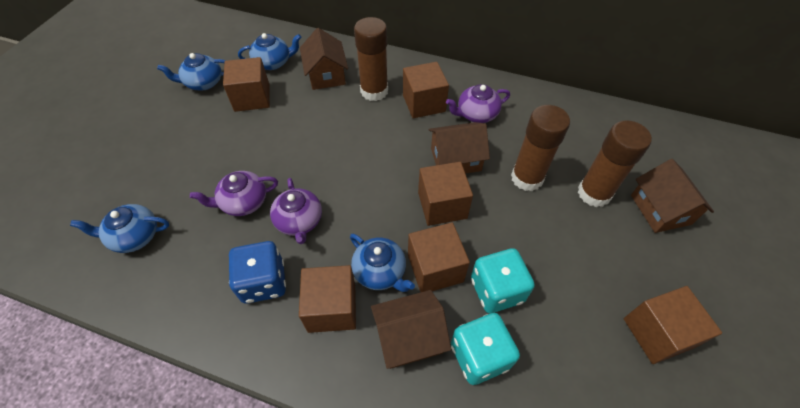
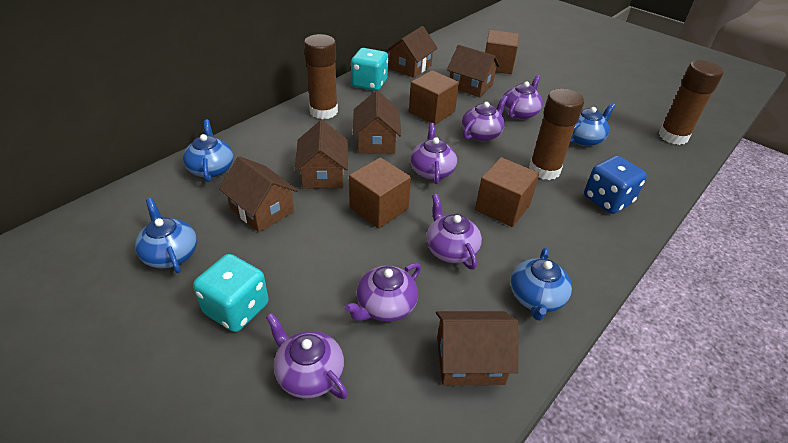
brown cube: 6 -> 4
brown house: 4 -> 6
purple teapot: 3 -> 6

